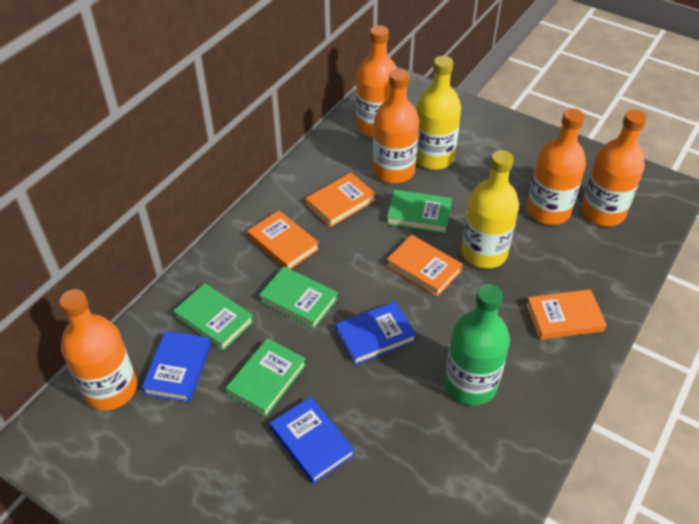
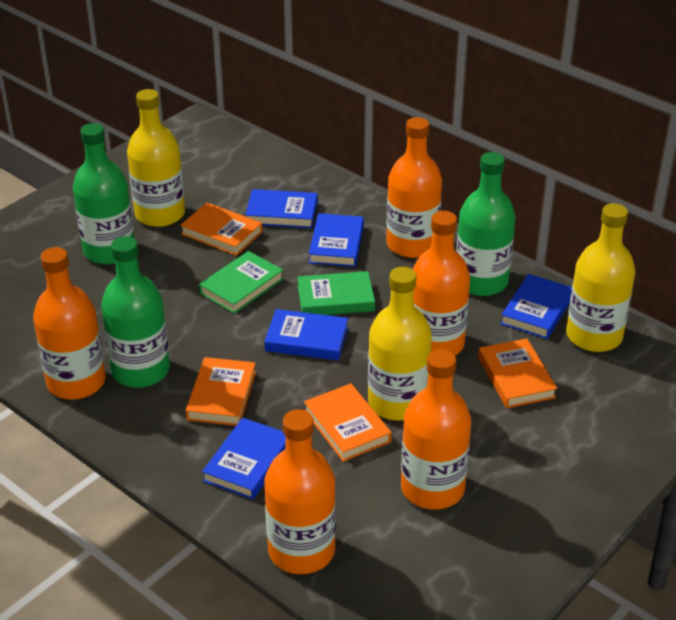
blue book: 3 -> 5
green book: 4 -> 2
green bottle: 1 -> 3
yellow bottle: 2 -> 3

